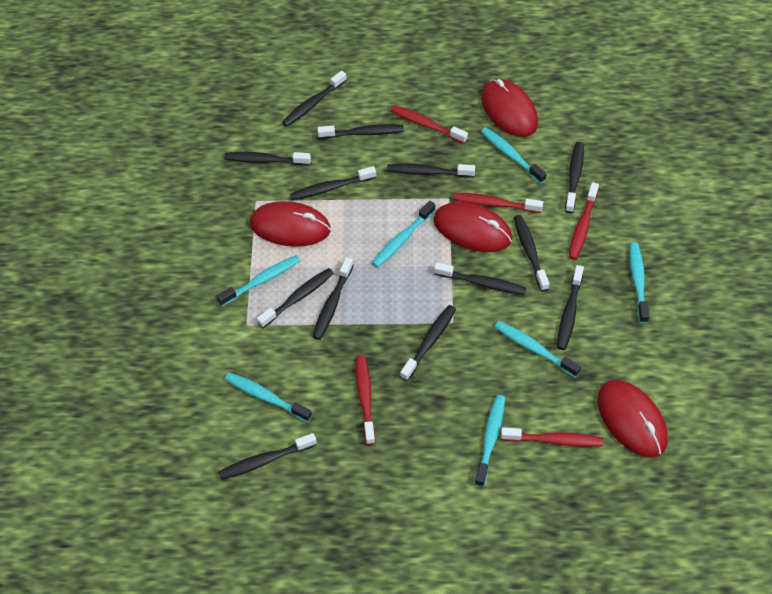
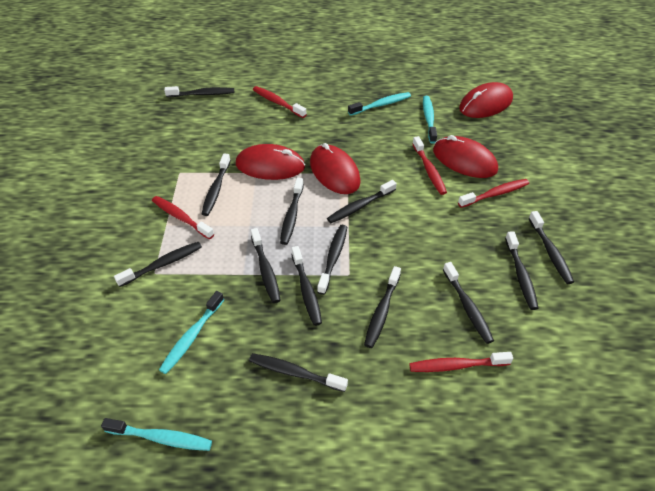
turquoise toothbrush: 7 -> 4

